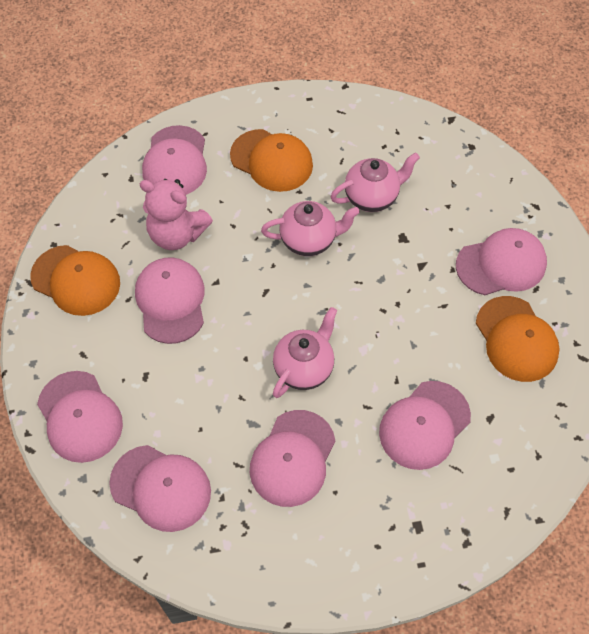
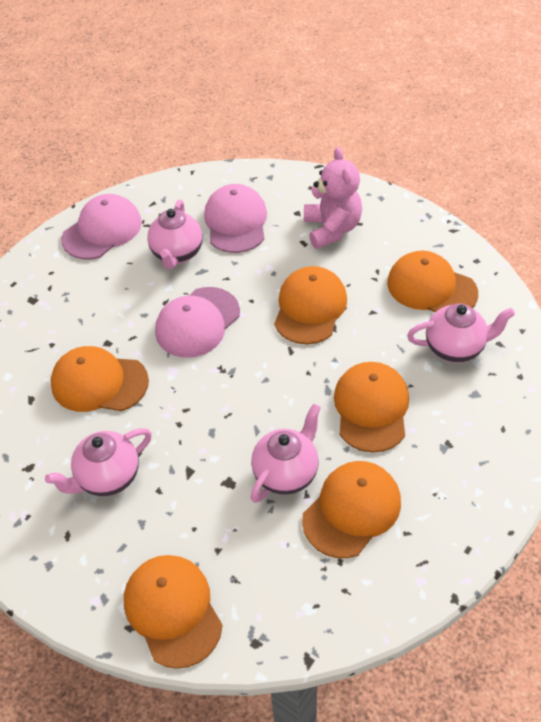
orange cap: 3 -> 6
pink cap: 7 -> 3
pink teapot: 3 -> 4

